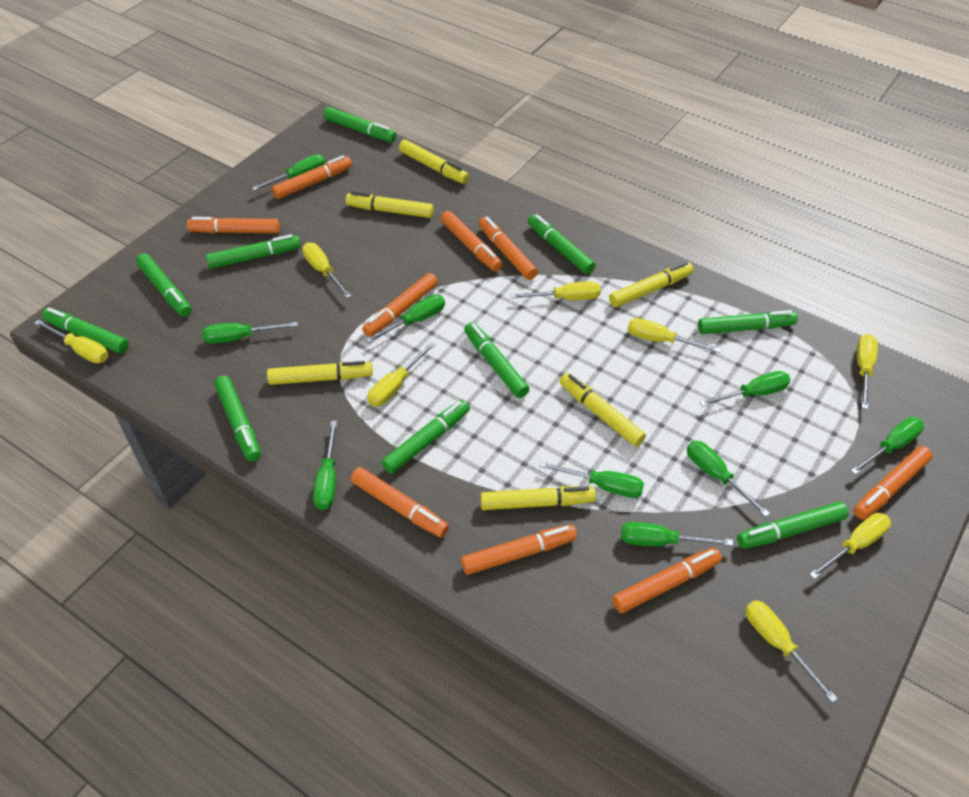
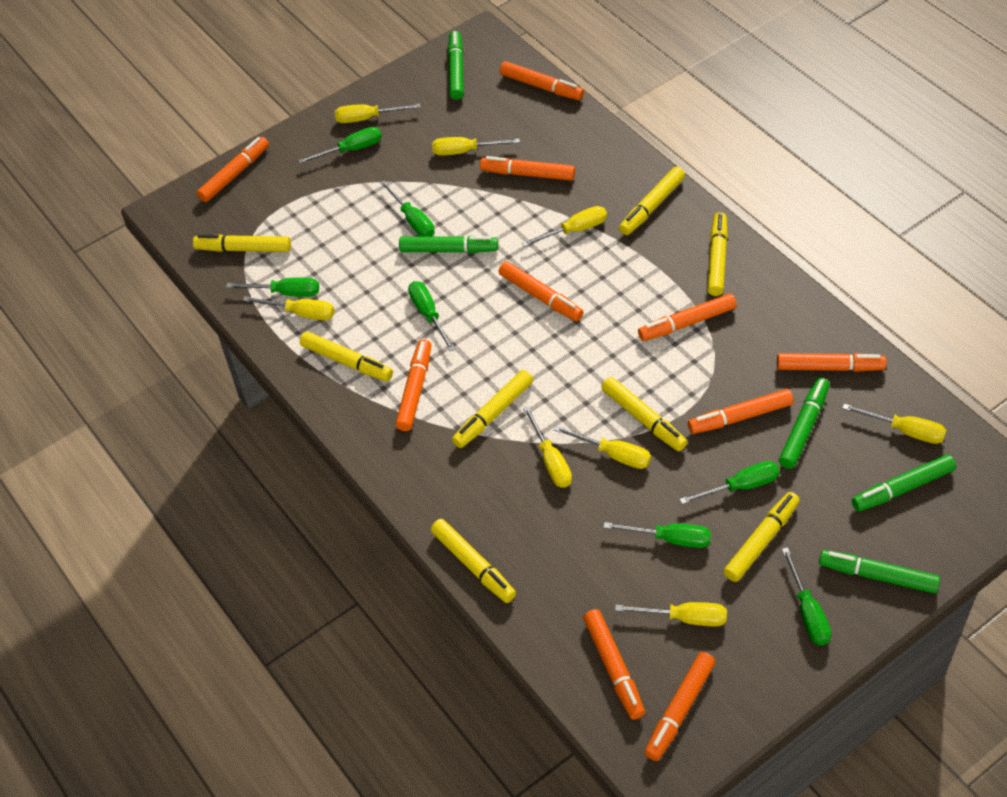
green marker: 10 -> 5
green screwdriver: 9 -> 7
orange marker: 9 -> 10
yellow marker: 6 -> 8

